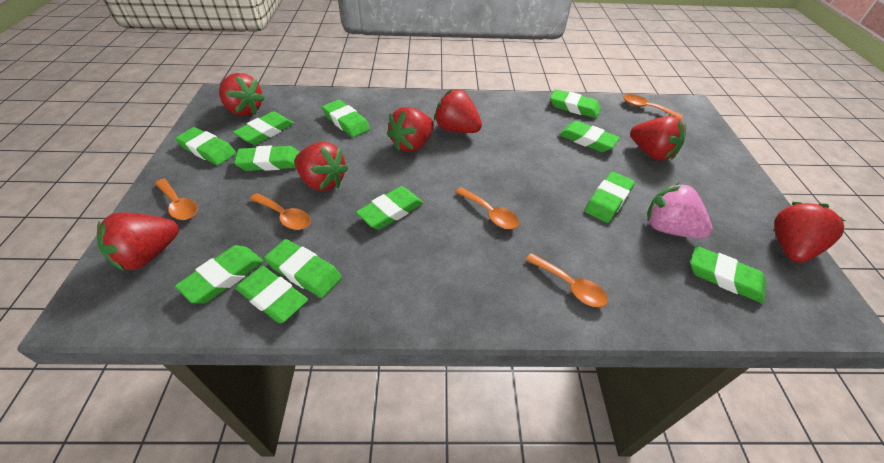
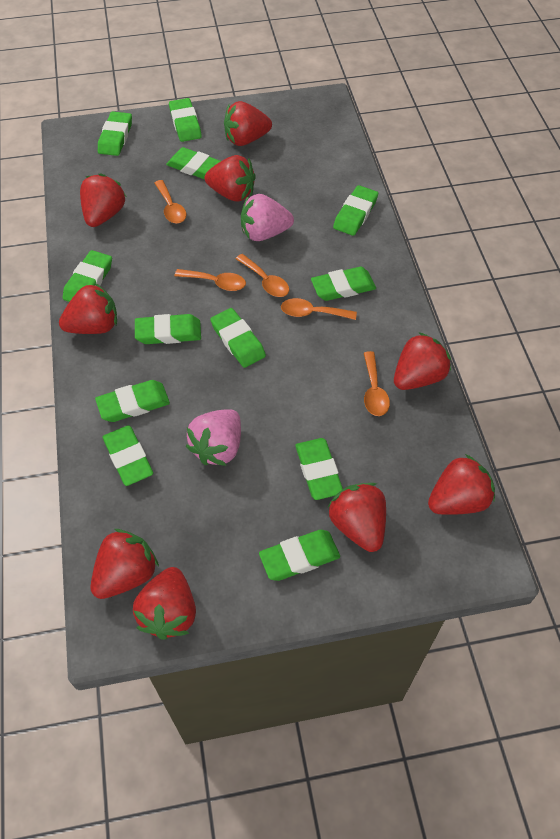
pink strawberry: 1 -> 2
red strawberry: 7 -> 9

